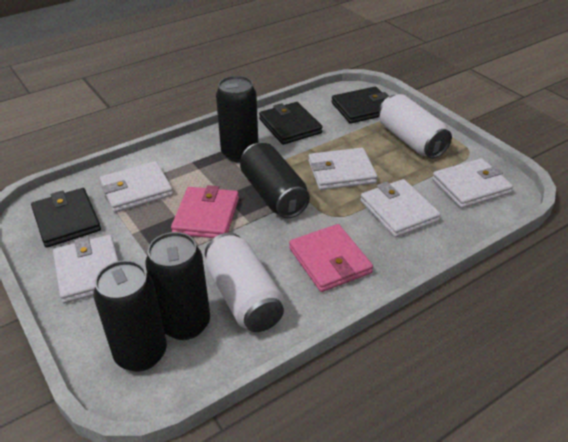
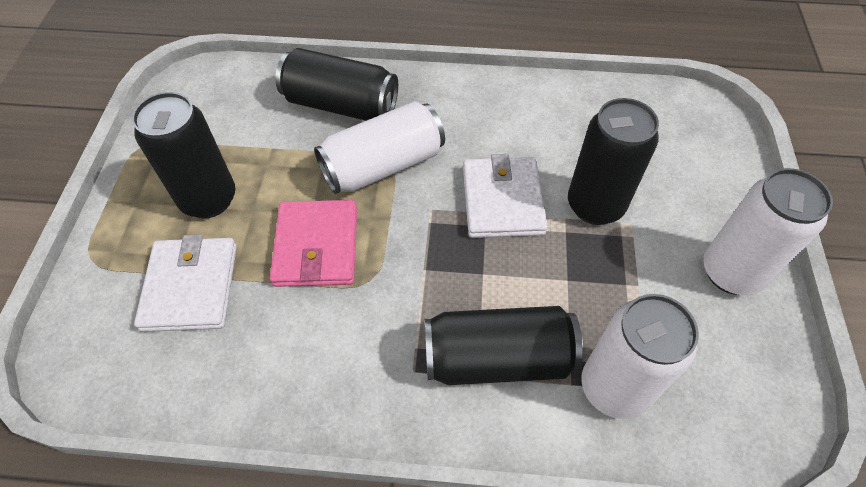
black wallet: 3 -> 0
pink wallet: 2 -> 1
white can: 2 -> 3
white wallet: 5 -> 2

